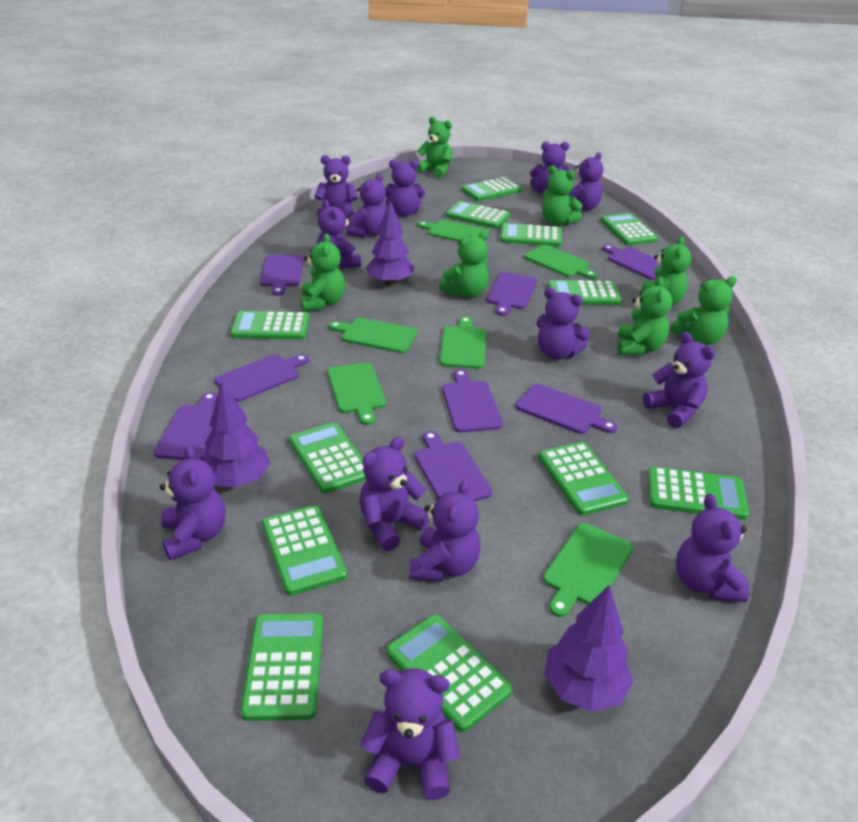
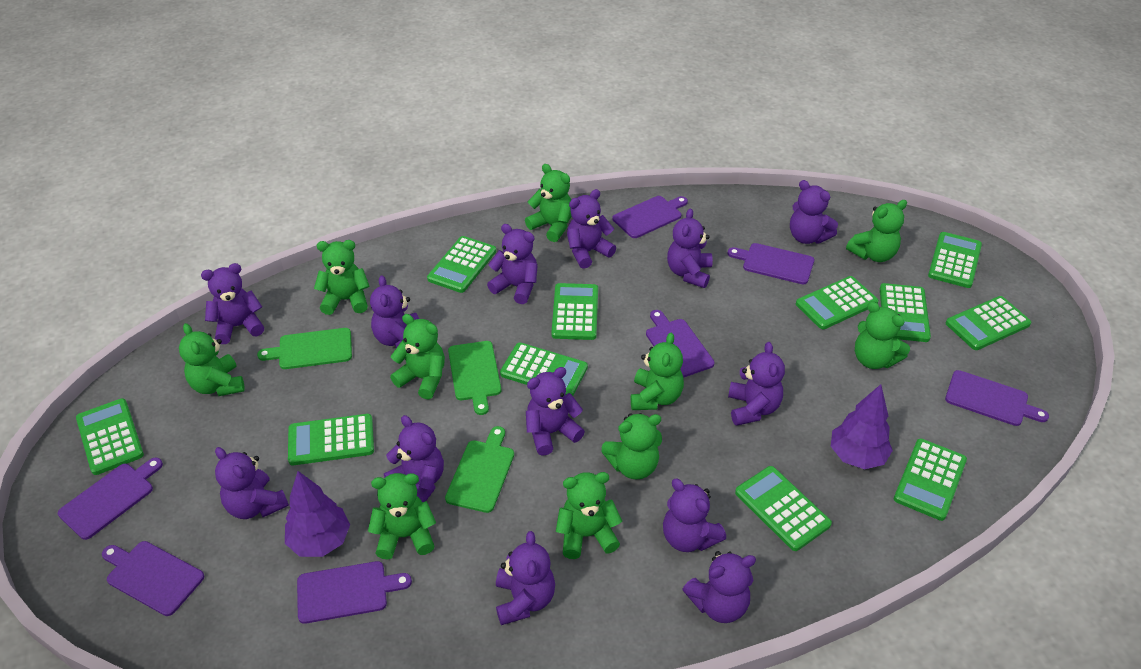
green calculator: 12 -> 11
green cutting board: 6 -> 3
green teddy bear: 7 -> 10
purple cutting board: 8 -> 7
purple tree: 3 -> 2

